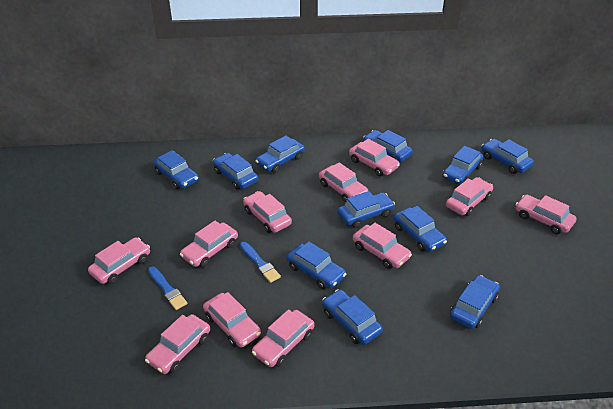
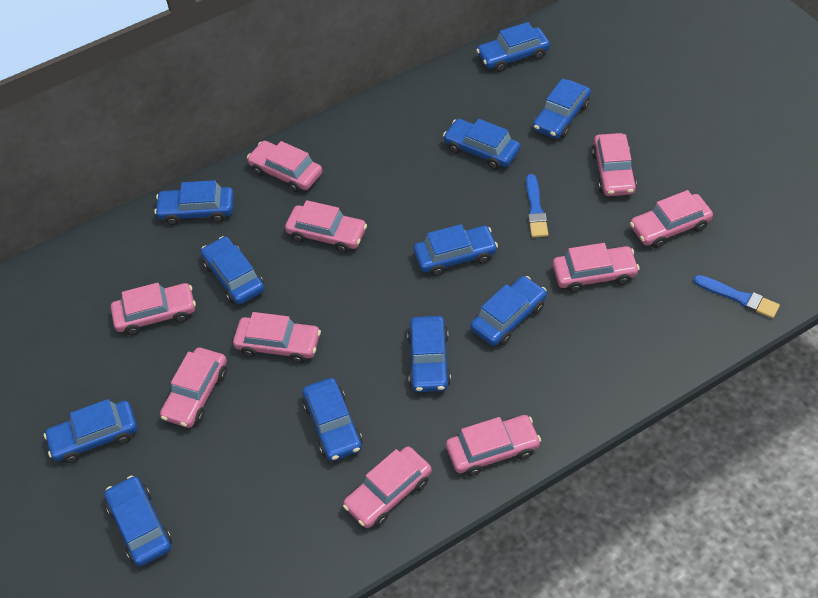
pink car: 11 -> 10

